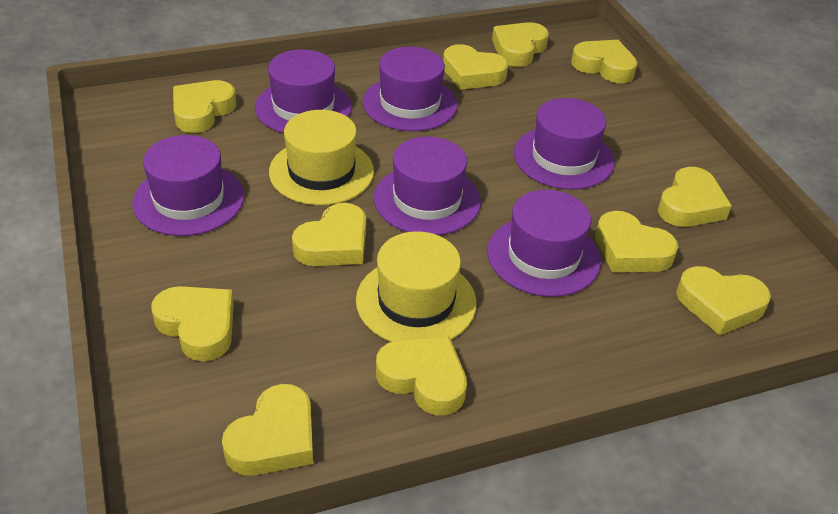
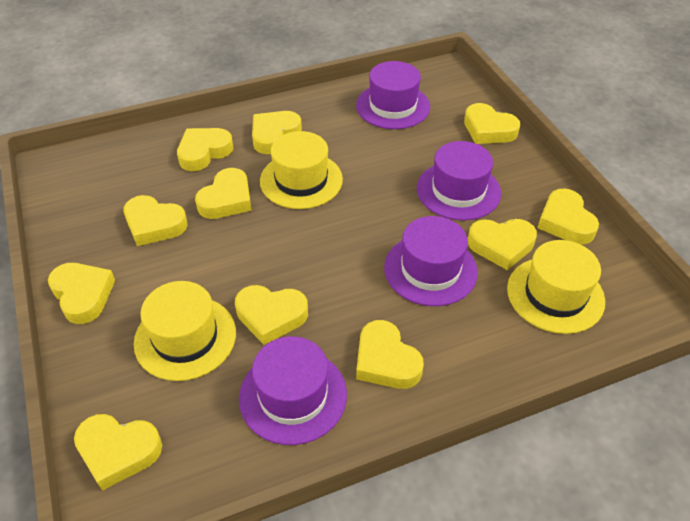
purple hat: 6 -> 4
yellow hat: 2 -> 3

